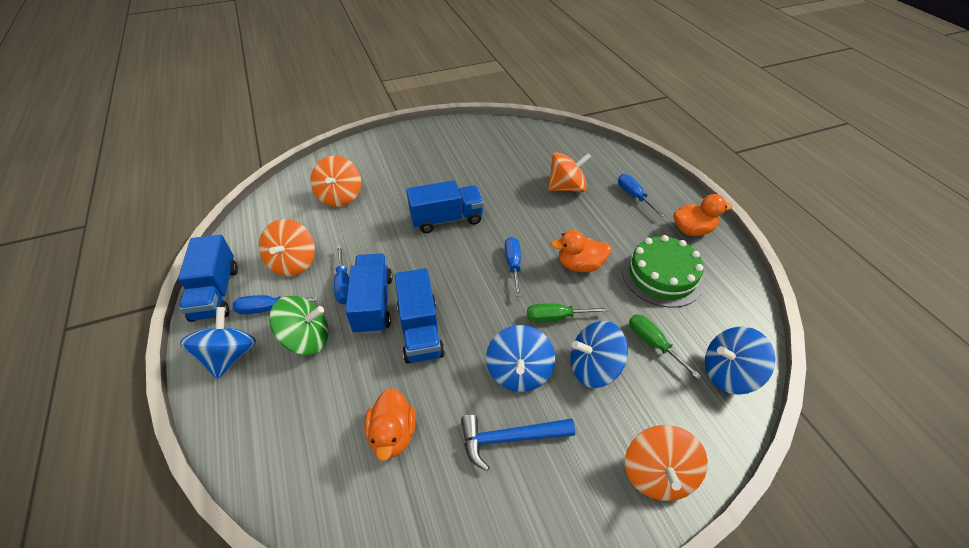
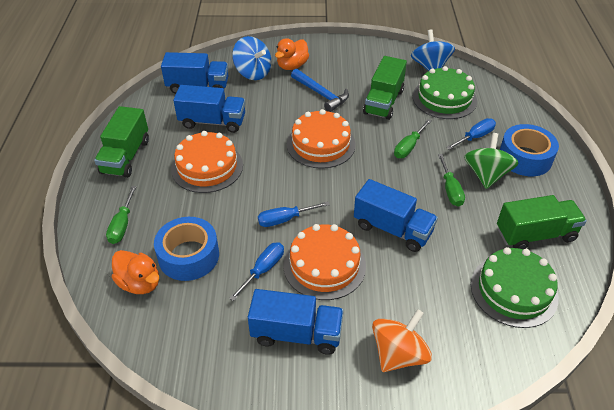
blue screwdriver: 4 -> 3
blue spinning top: 4 -> 2
blue tape: 0 -> 2
green cake: 1 -> 2
green screwdriver: 2 -> 3
green truck: 0 -> 3
orange cake: 0 -> 3
orange duck: 3 -> 2
orange spinning top: 4 -> 1

